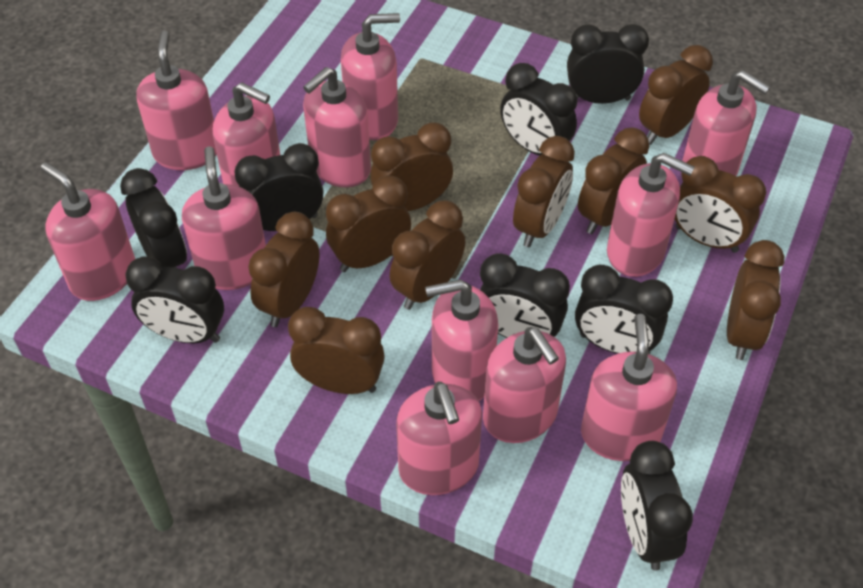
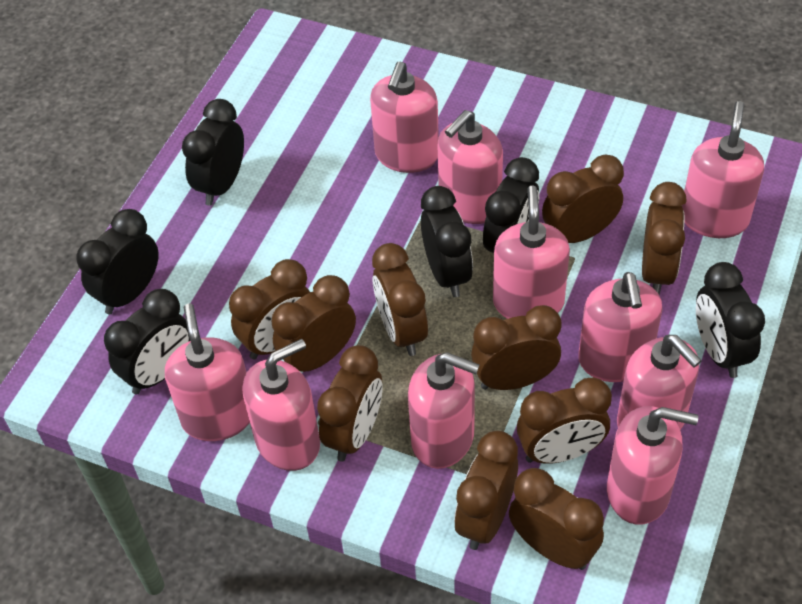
black clock: 8 -> 6
pink soap dispenser: 12 -> 10

